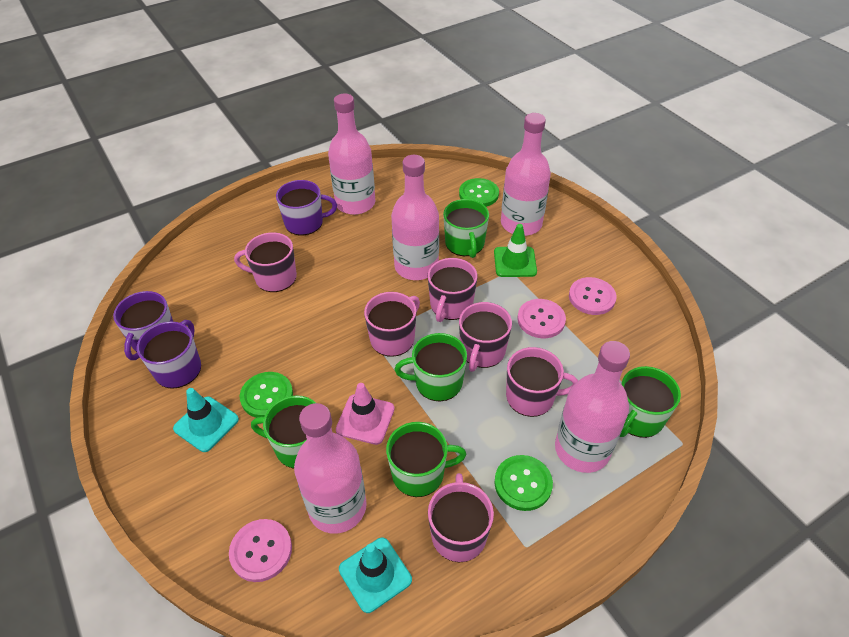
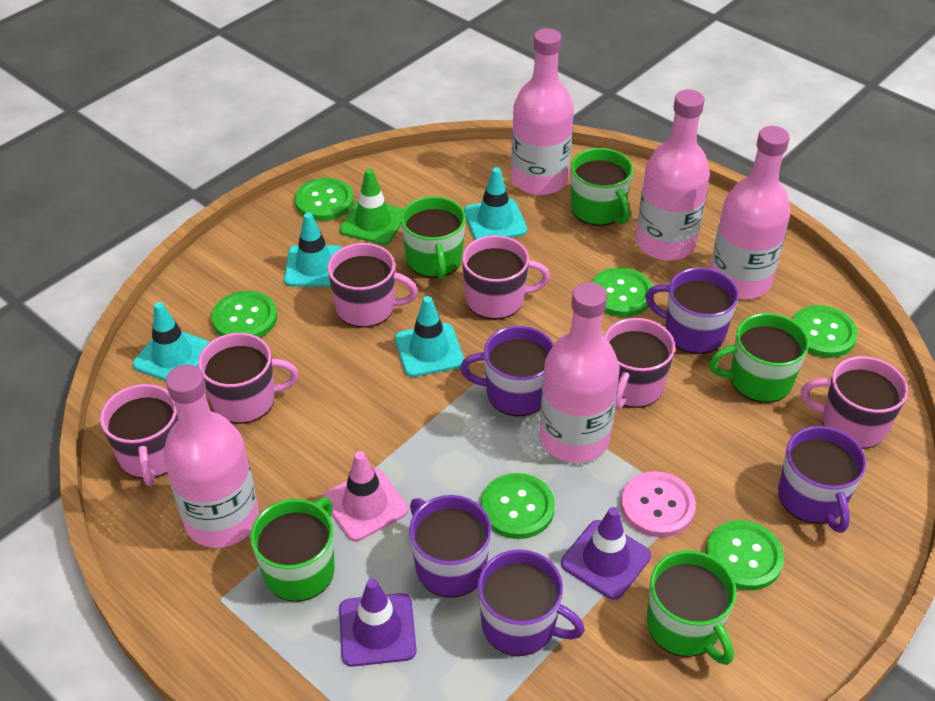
green button: 3 -> 6
pink button: 3 -> 1
purple mug: 3 -> 5
purple traffic cone: 0 -> 2
turquoise traffic cone: 2 -> 4

